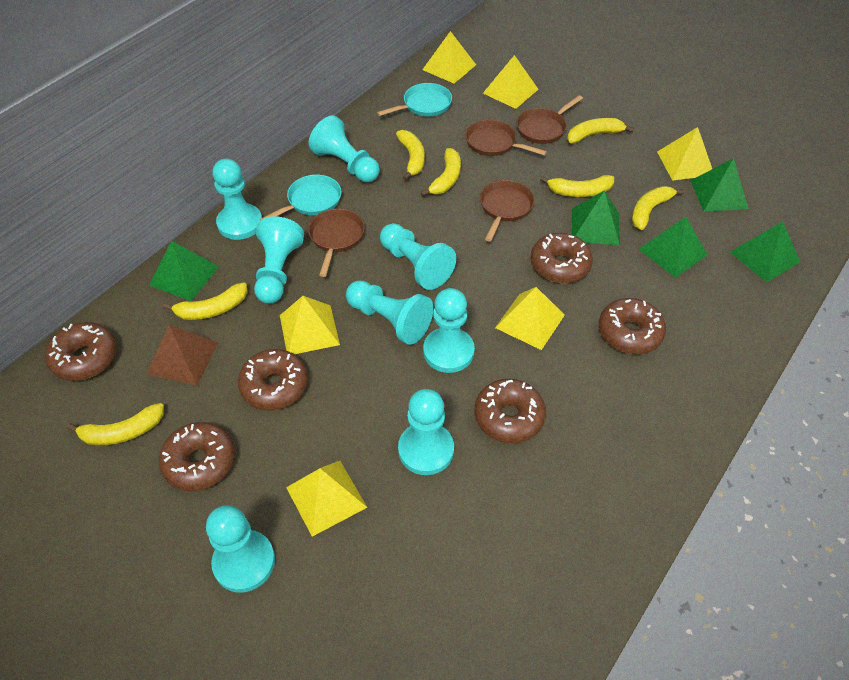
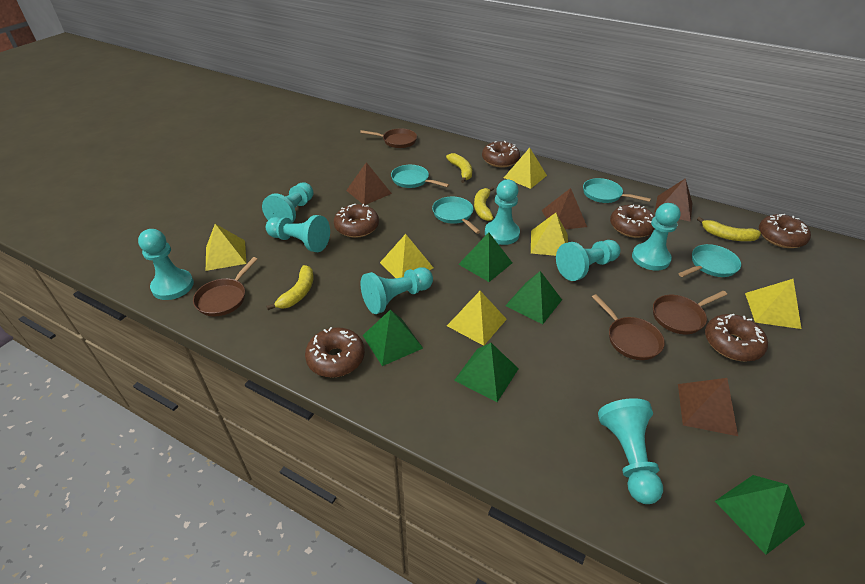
brown pyramid: 1 -> 4
turquoise pan: 2 -> 4
yellow banana: 7 -> 4

